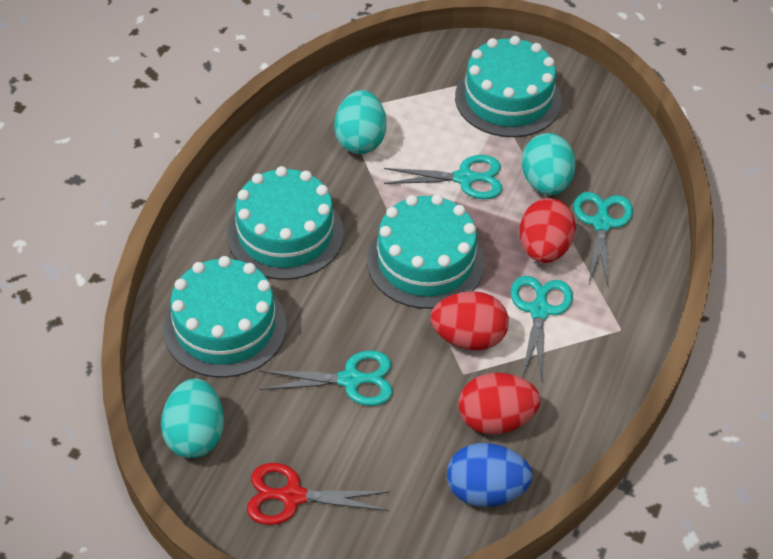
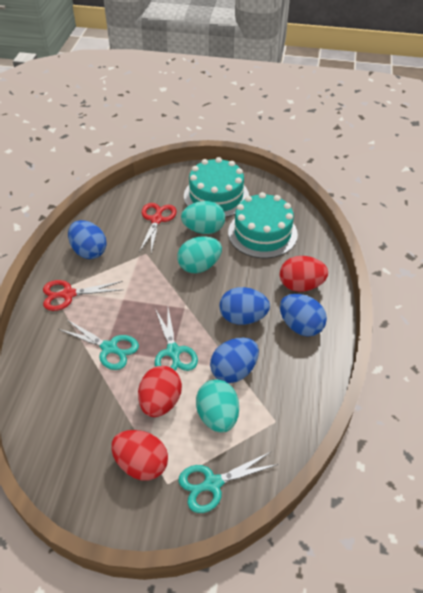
blue egg: 1 -> 4
red scissors: 1 -> 2
turquoise cake: 4 -> 2
turquoise scissors: 4 -> 3

